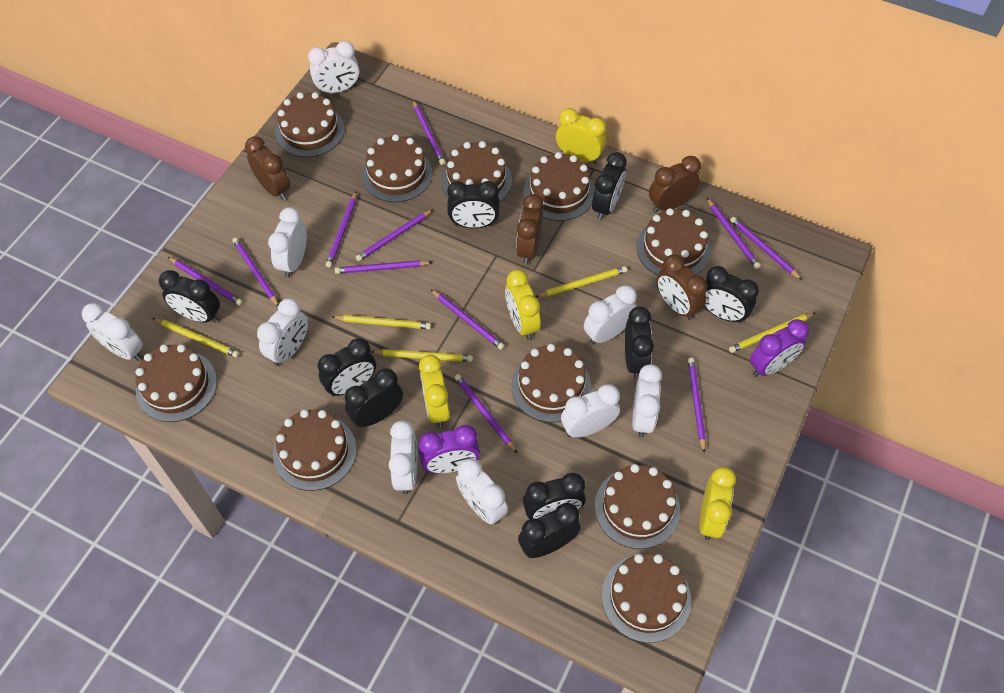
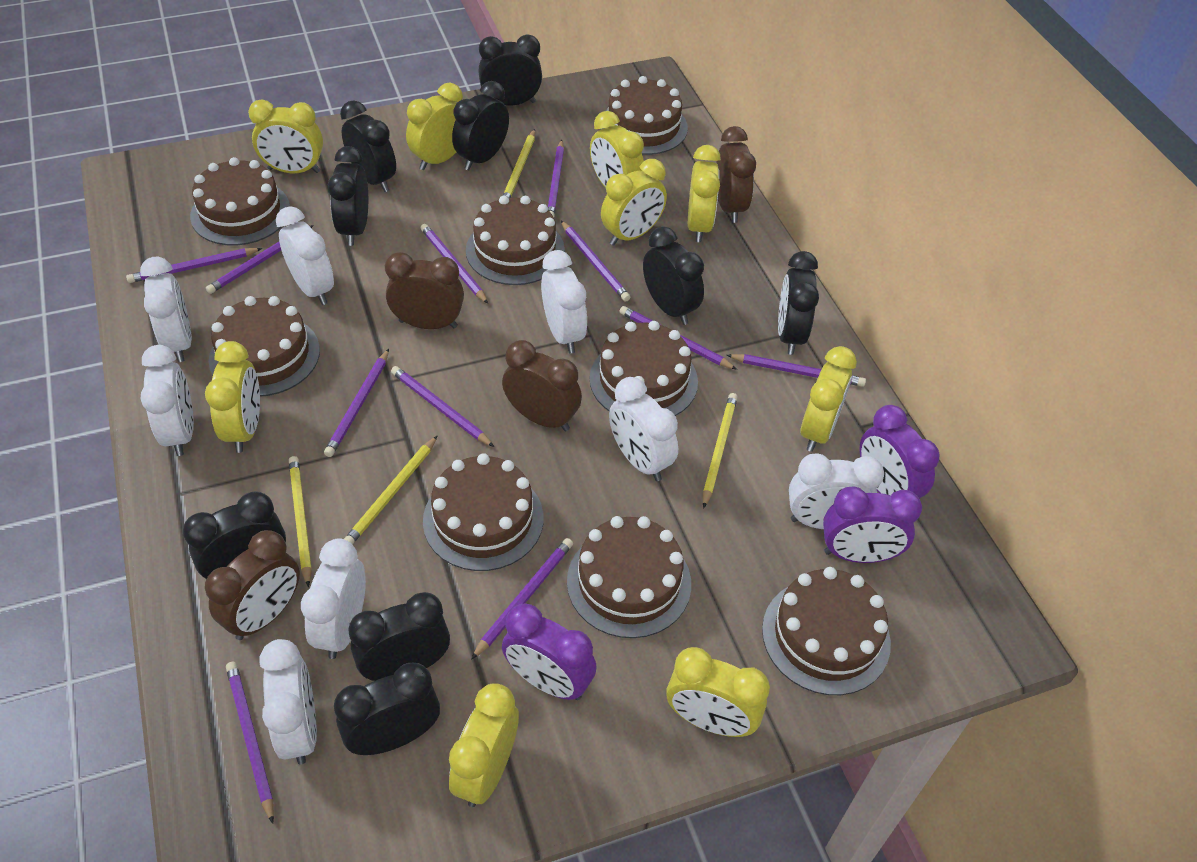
brown cake: 10 -> 8
purple clock: 2 -> 3
white clock: 9 -> 8
yellow clock: 4 -> 9
yellow pencil: 5 -> 4

